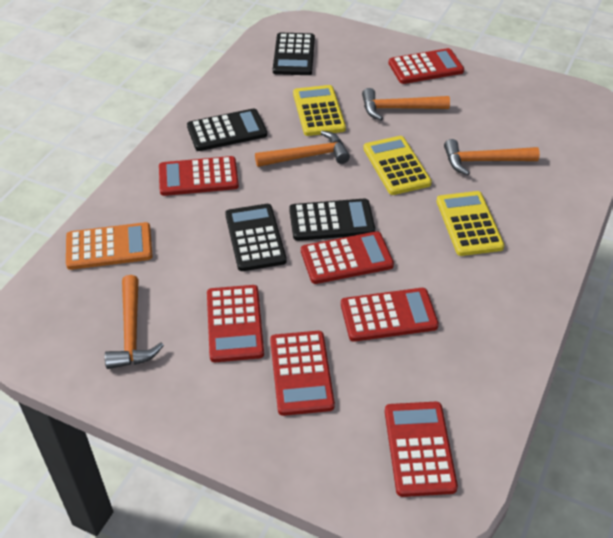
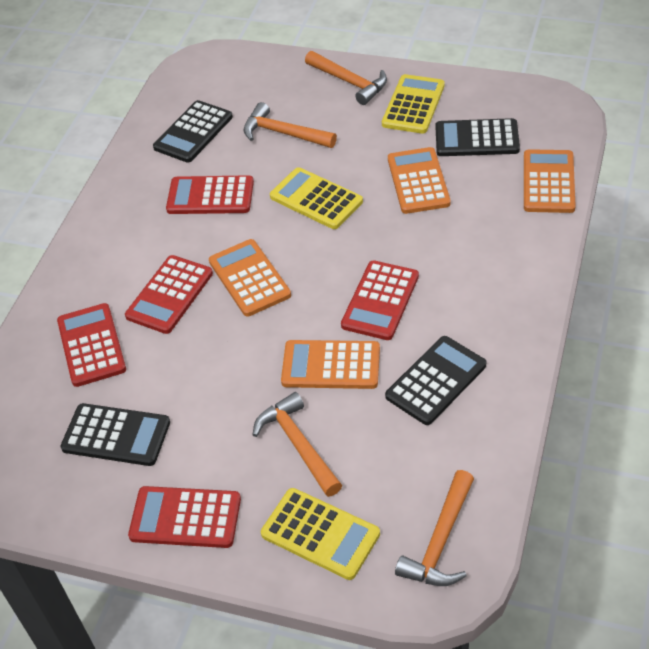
orange calculator: 1 -> 4
red calculator: 7 -> 5

